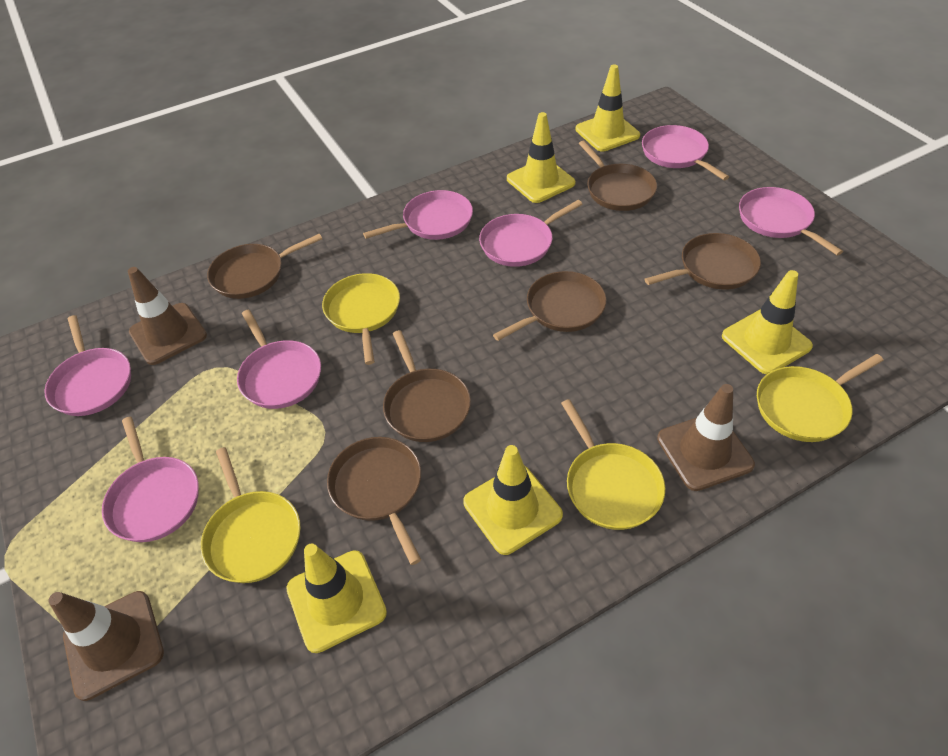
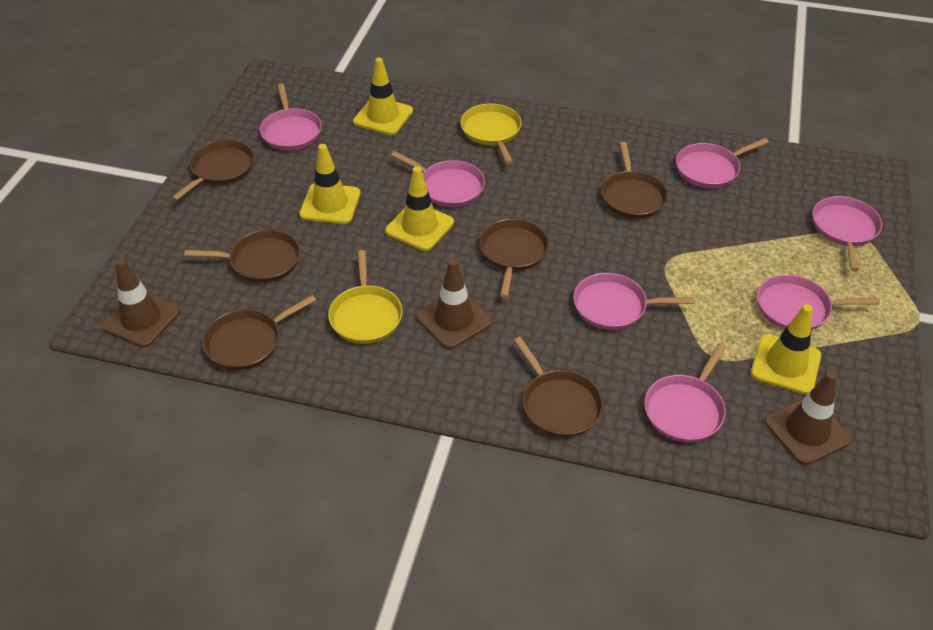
yellow pan: 4 -> 2
yellow traffic cone: 5 -> 4

